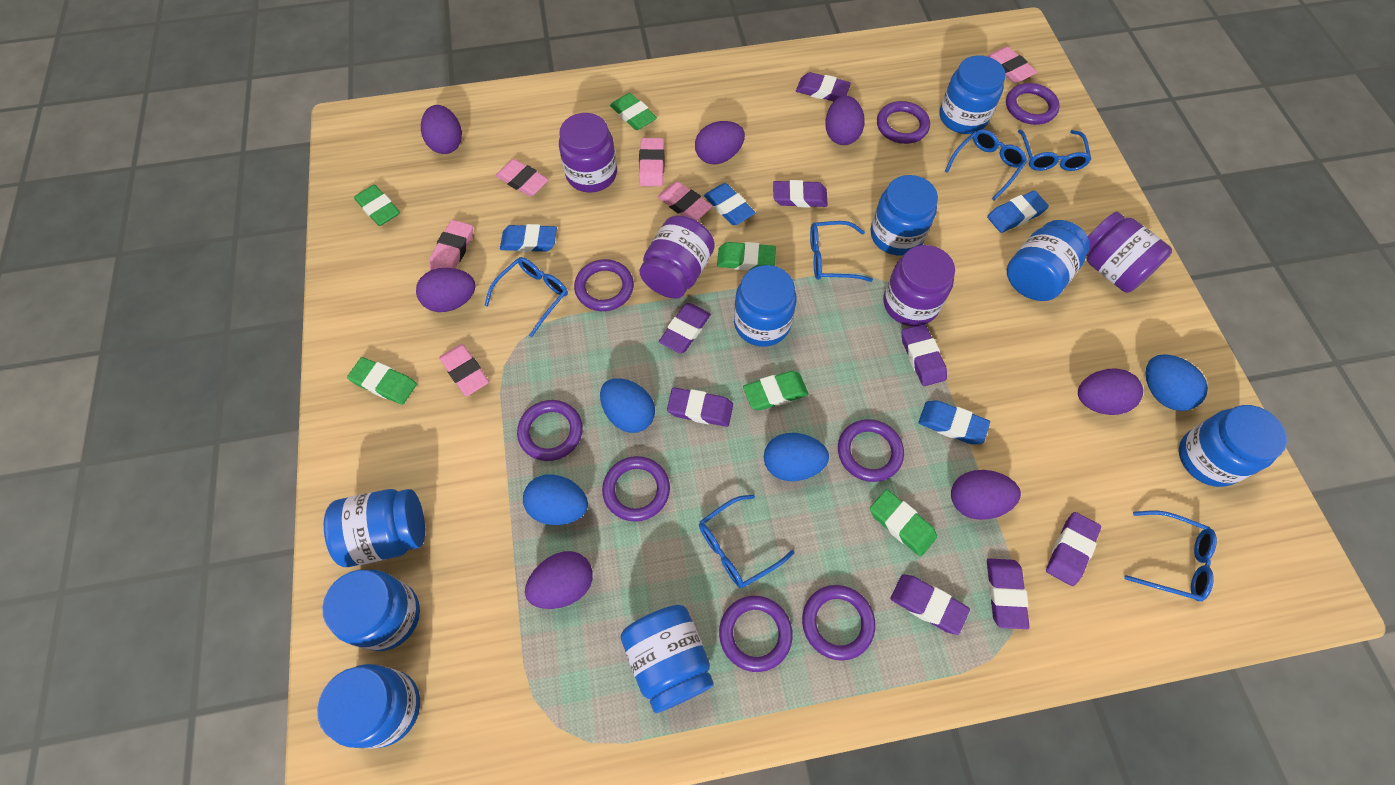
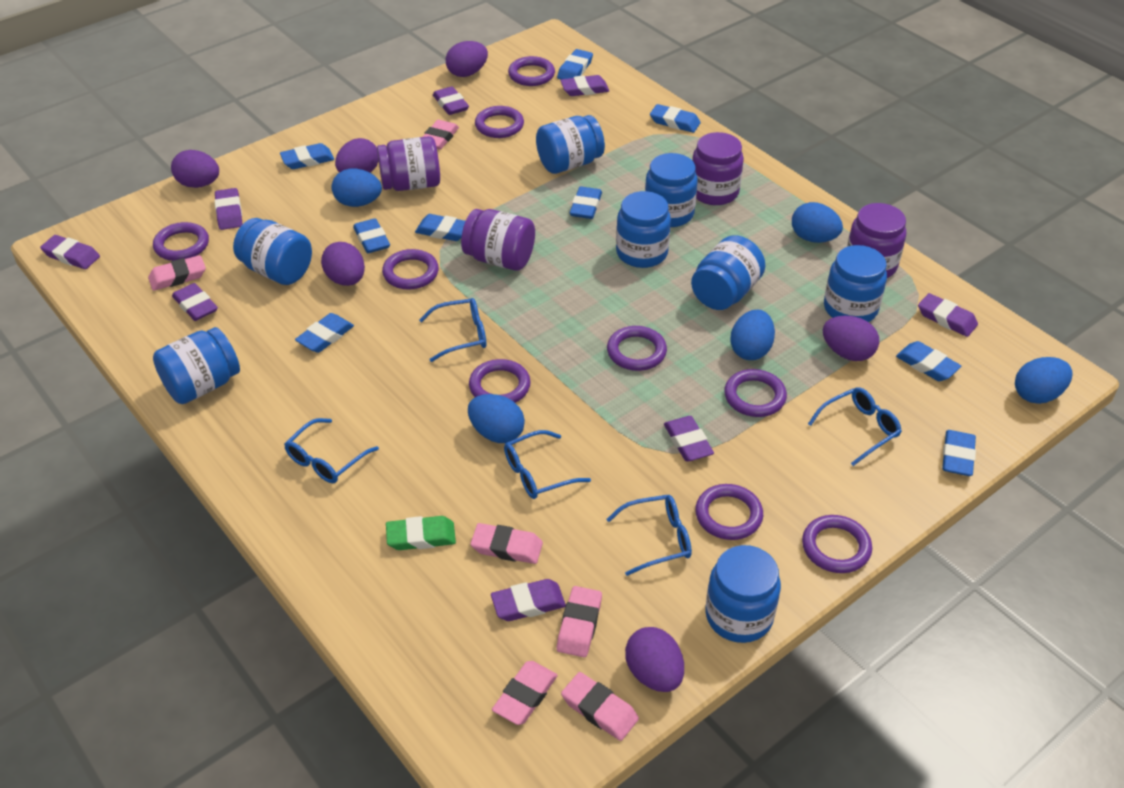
blue egg: 4 -> 5
blue eraser: 4 -> 9
blue glasses: 6 -> 5
blue jar: 9 -> 8
green eraser: 6 -> 1
purple egg: 7 -> 6
purple ring: 8 -> 9

